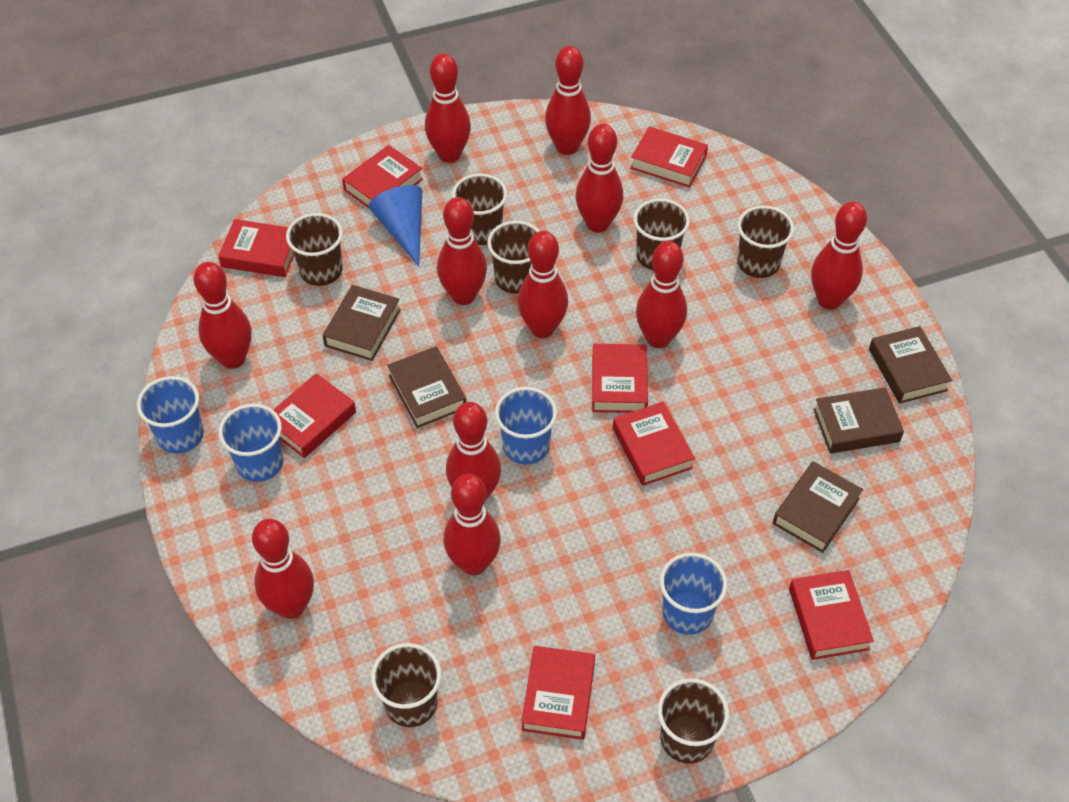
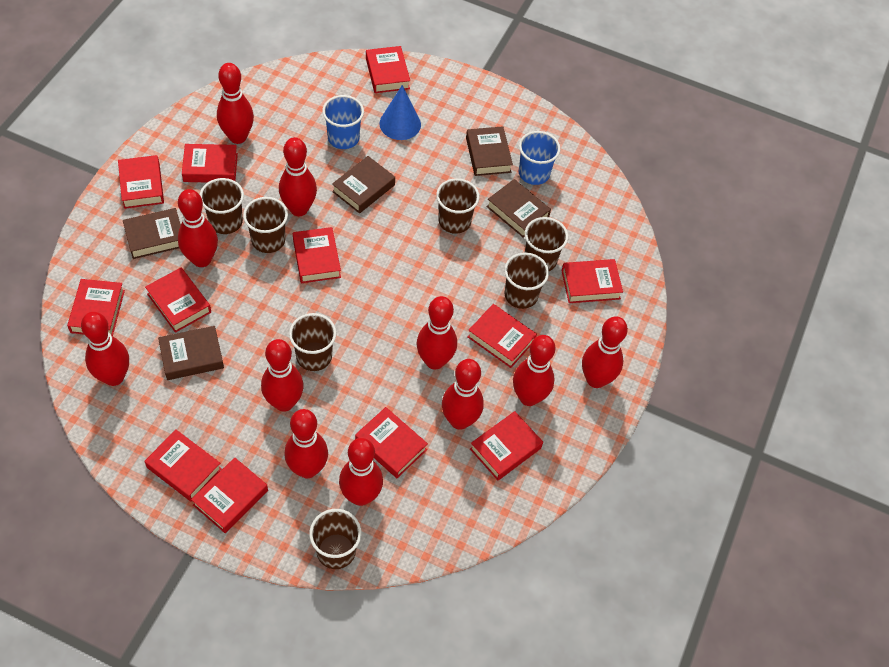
blue cup: 4 -> 2
red book: 8 -> 12

